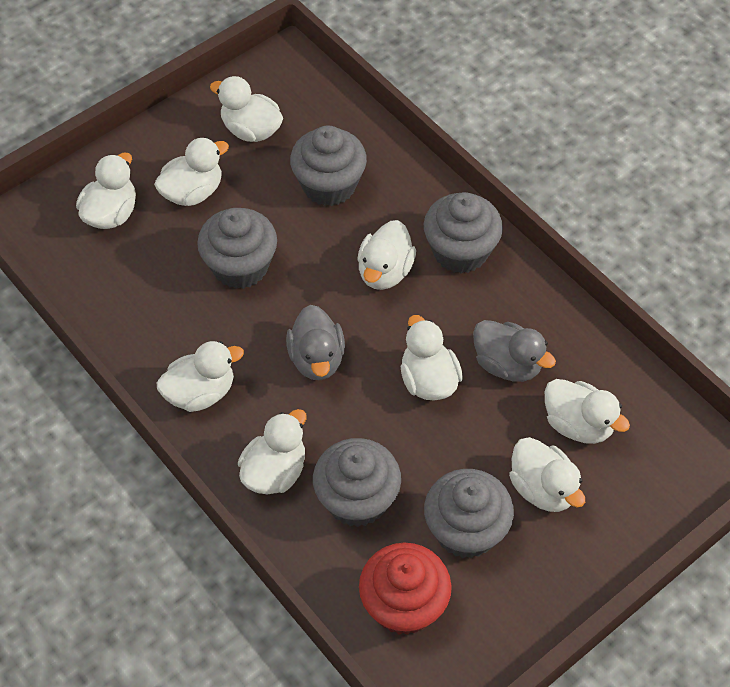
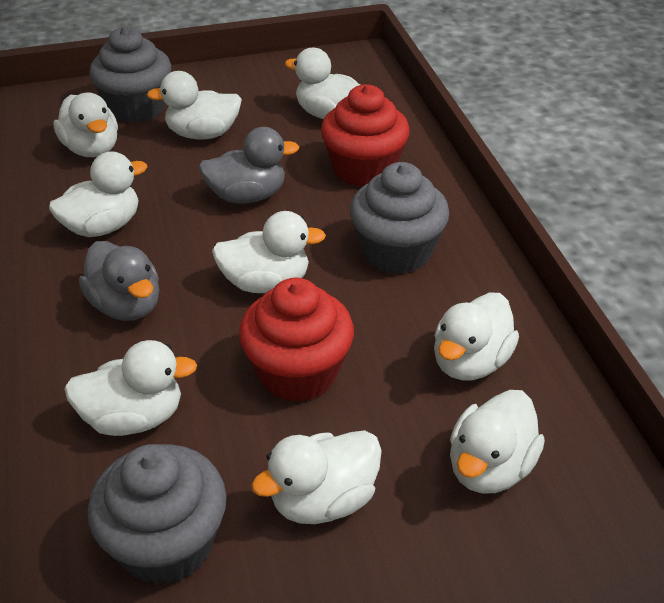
grey cupcake: 5 -> 3
red cupcake: 1 -> 2

